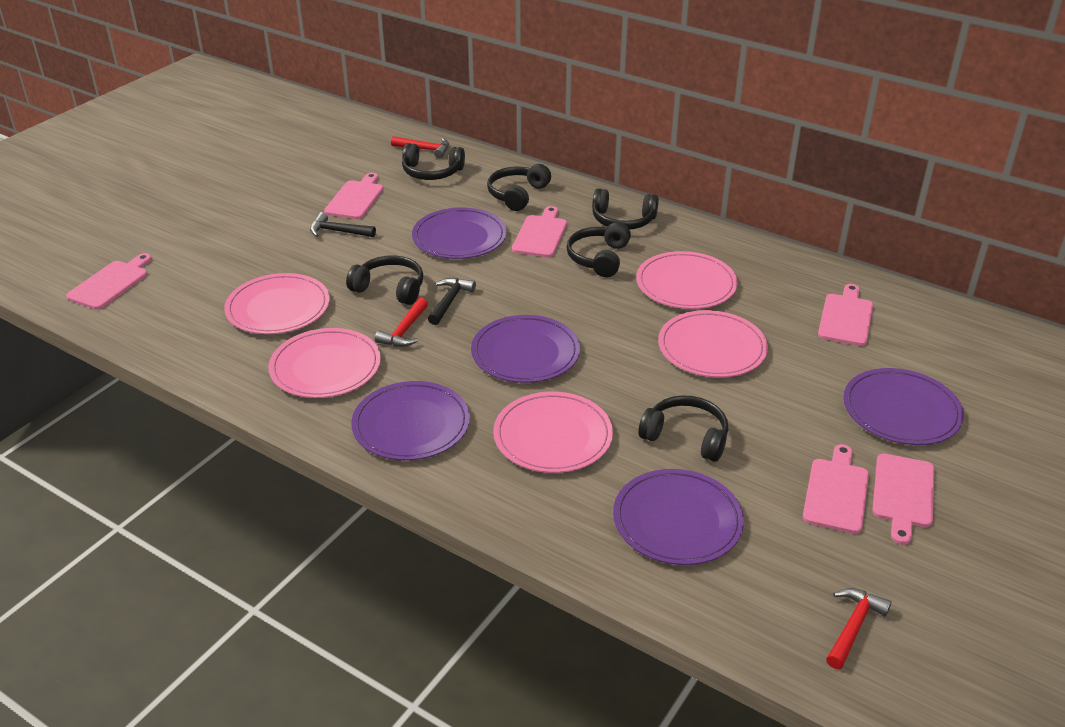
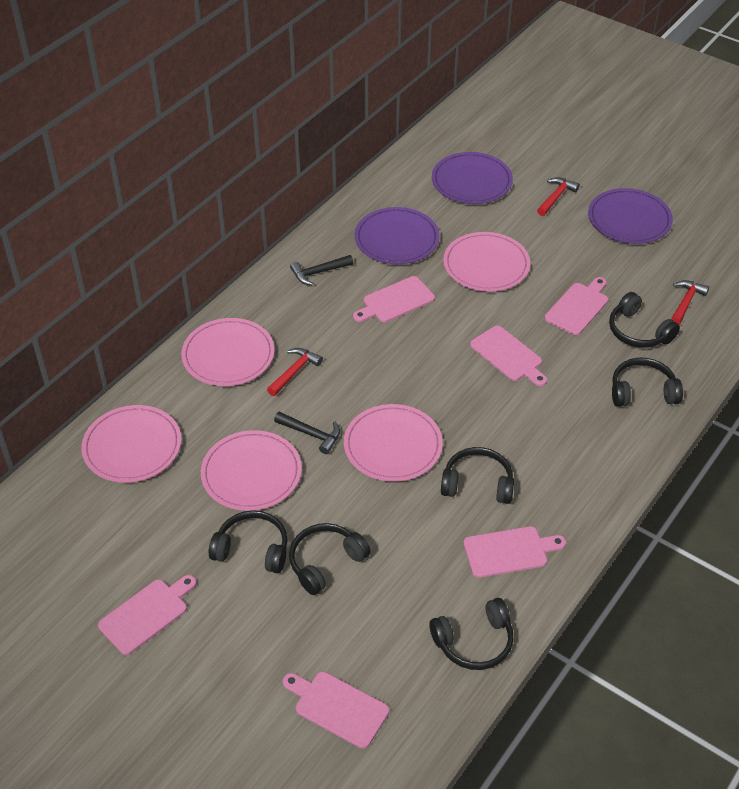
purple plate: 5 -> 3

